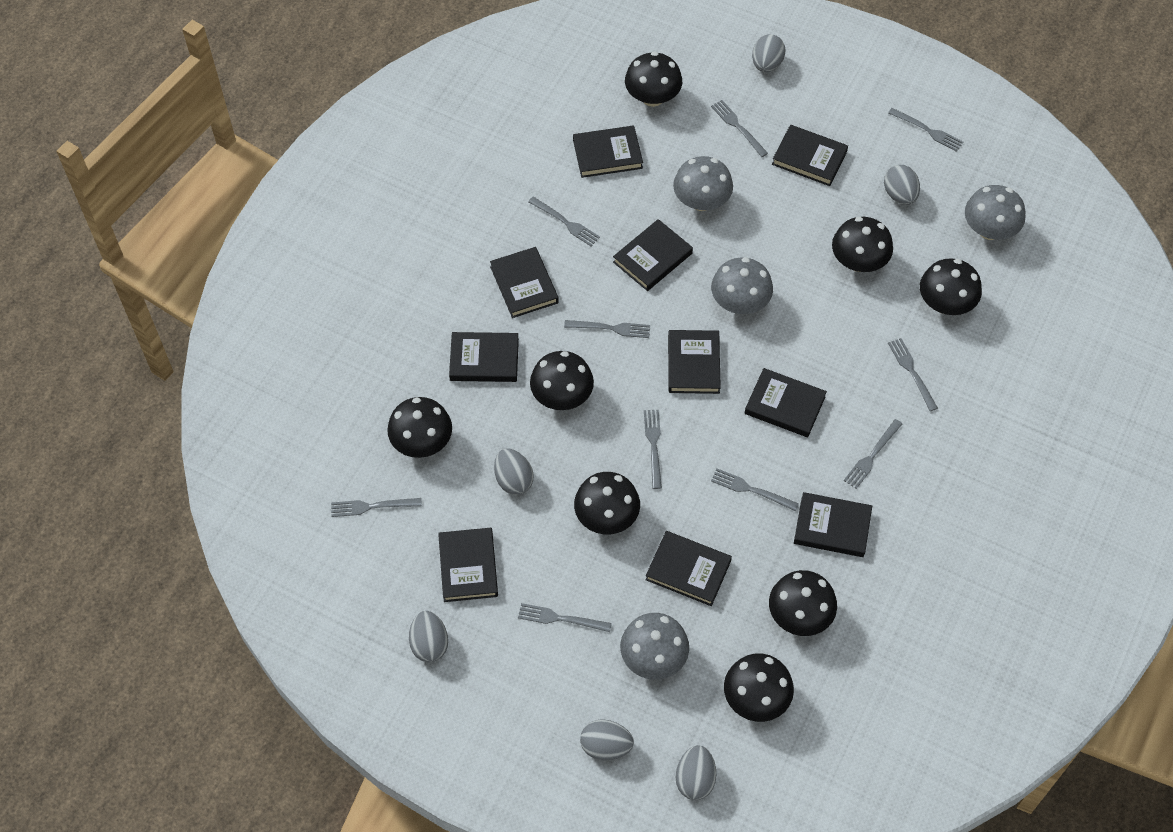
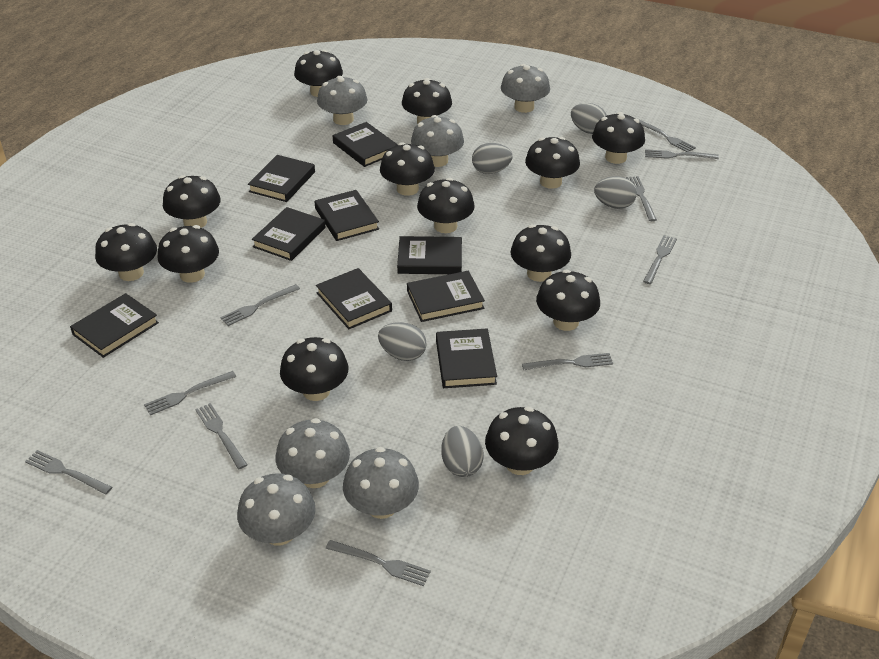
black book: 10 -> 9
black mushroom: 8 -> 13
grey egg: 6 -> 5
grey mushroom: 4 -> 6

